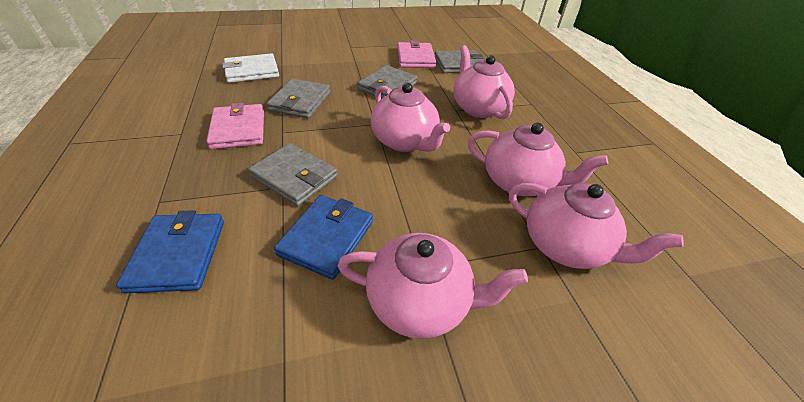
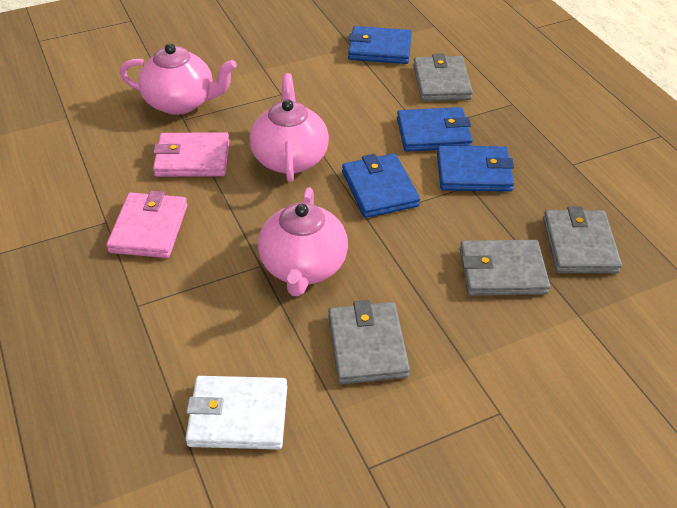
blue wallet: 2 -> 4
pink teapot: 5 -> 3

